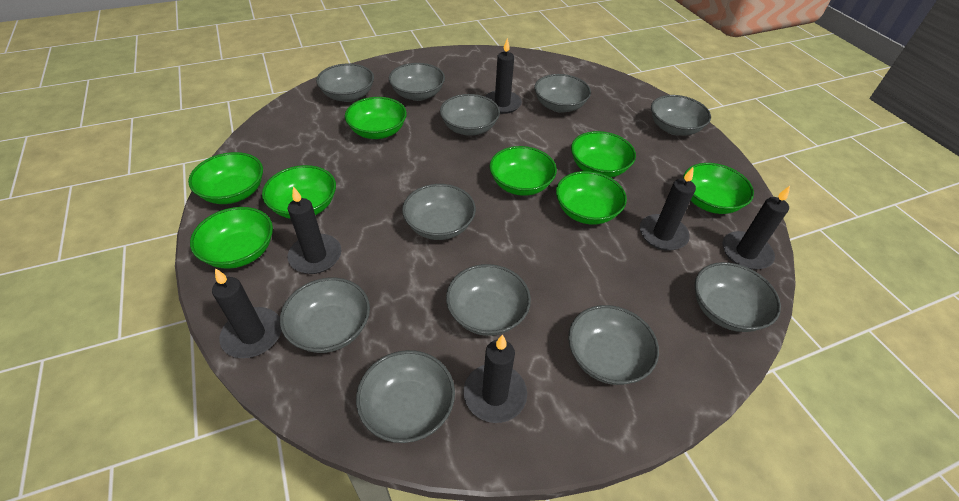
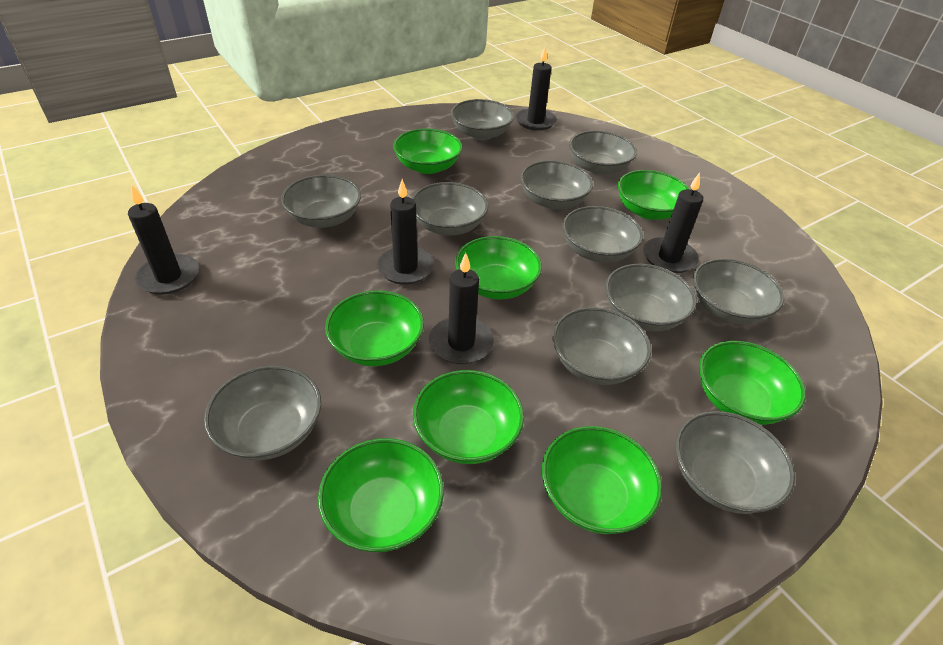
black candle: 6 -> 5

